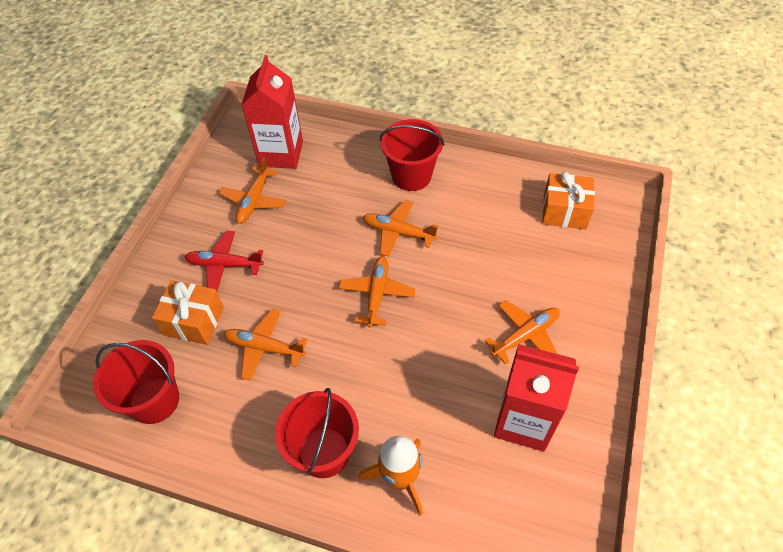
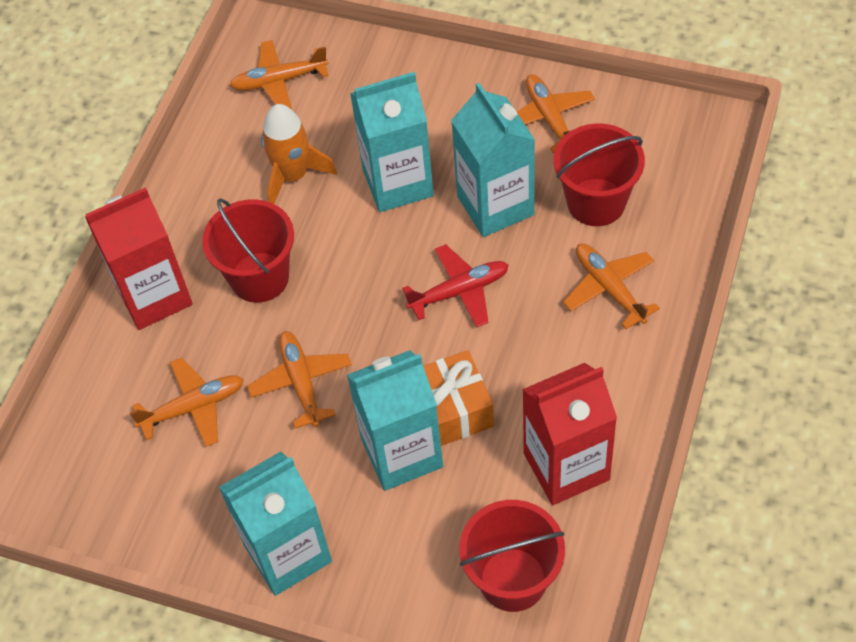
orange gift: 2 -> 1
turquoise carton: 0 -> 4

